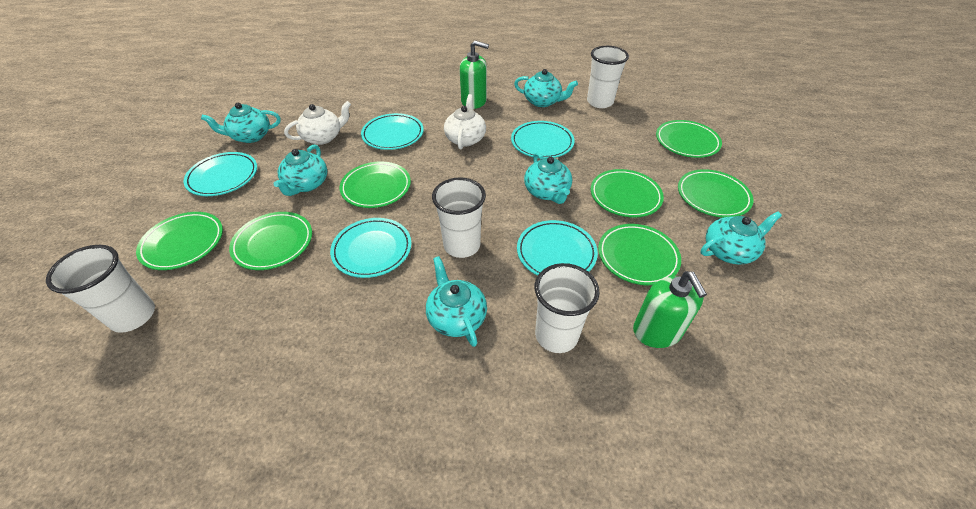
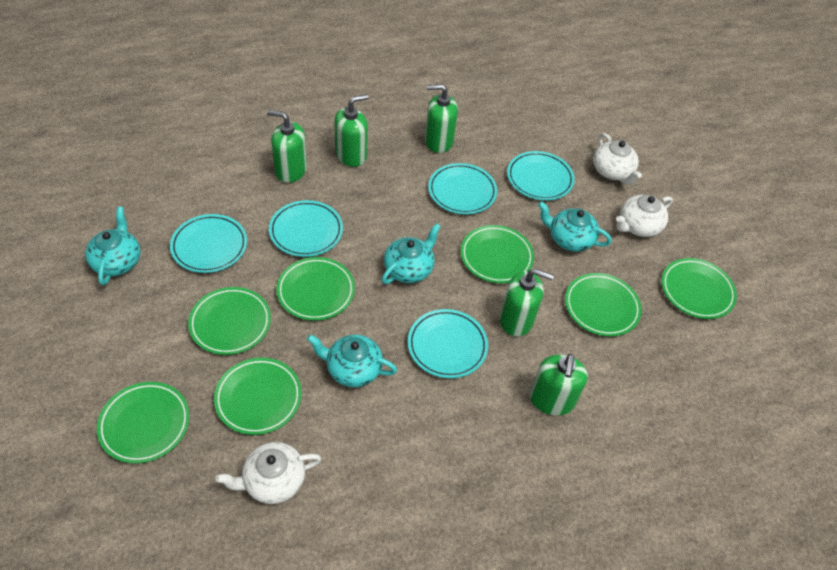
green soap dispenser: 2 -> 5
turquoise teapot: 6 -> 4
white cup: 4 -> 0
white teapot: 2 -> 3

